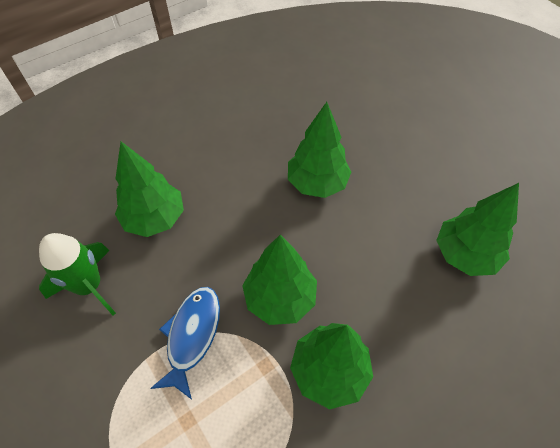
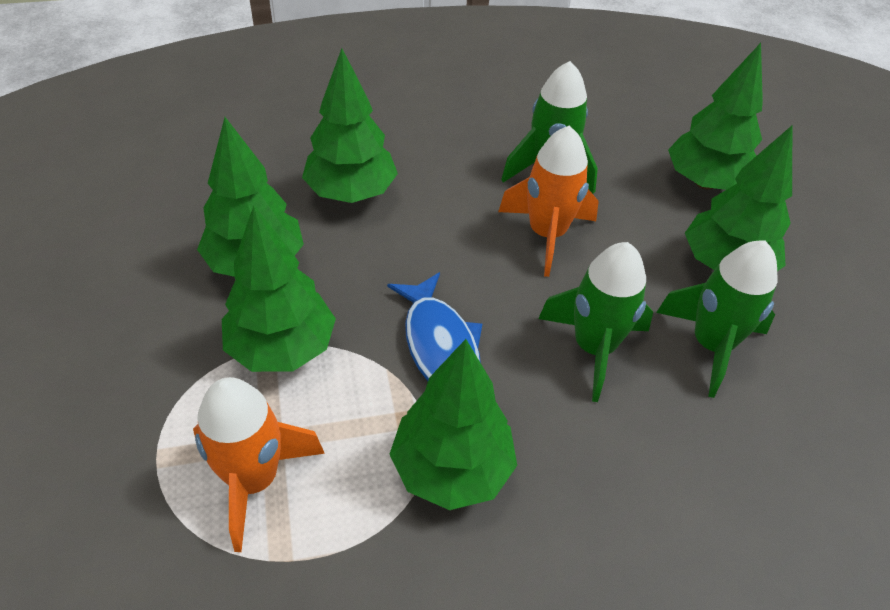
green rocket: 1 -> 3
green tree: 5 -> 6
orange rocket: 0 -> 2

